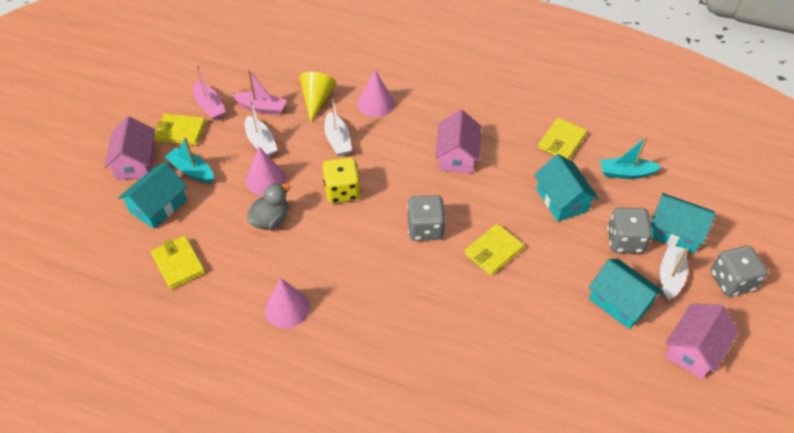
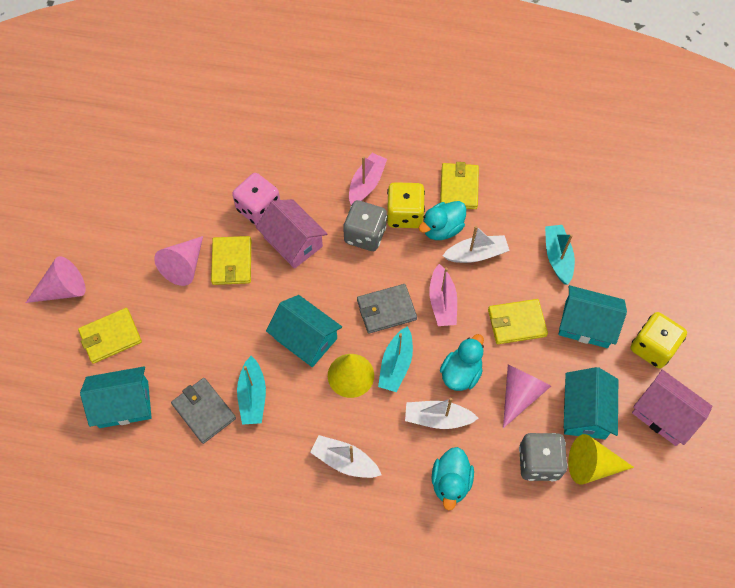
grey dice: 3 -> 2
grey duck: 1 -> 0
grey wallet: 0 -> 2
pink dice: 0 -> 1
pink house: 3 -> 2
turquoise boat: 2 -> 3
turquoise duck: 0 -> 3
yellow cone: 1 -> 2
yellow dice: 1 -> 2

